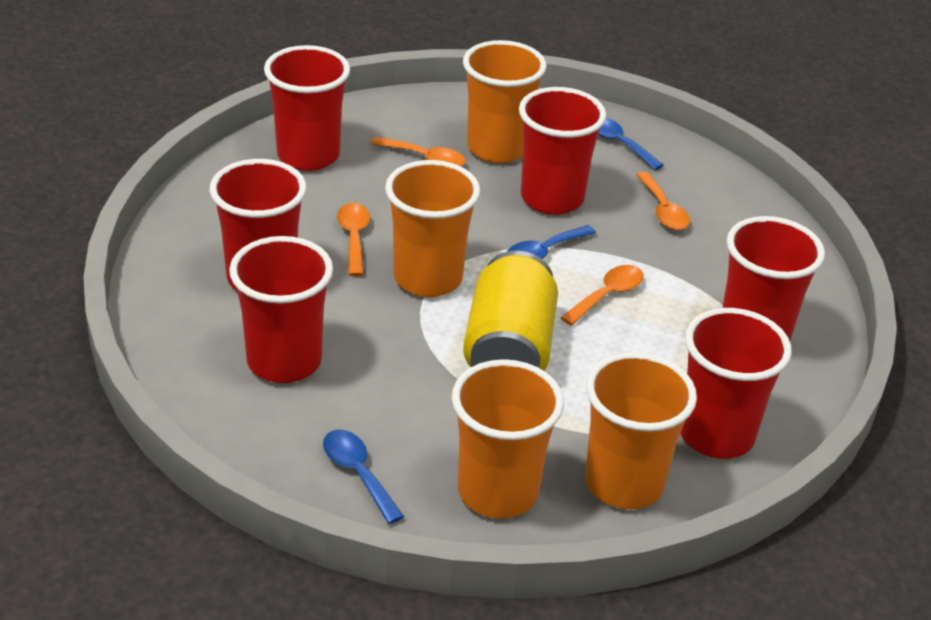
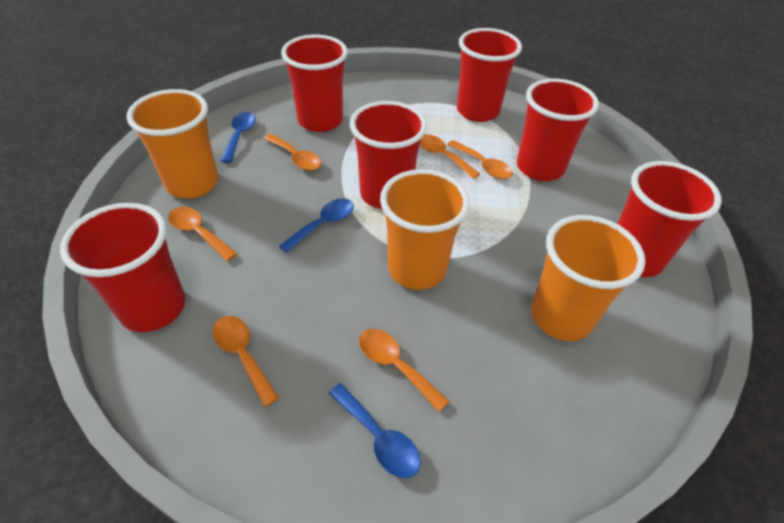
orange cup: 4 -> 3
orange spoon: 4 -> 6
yellow can: 1 -> 0

